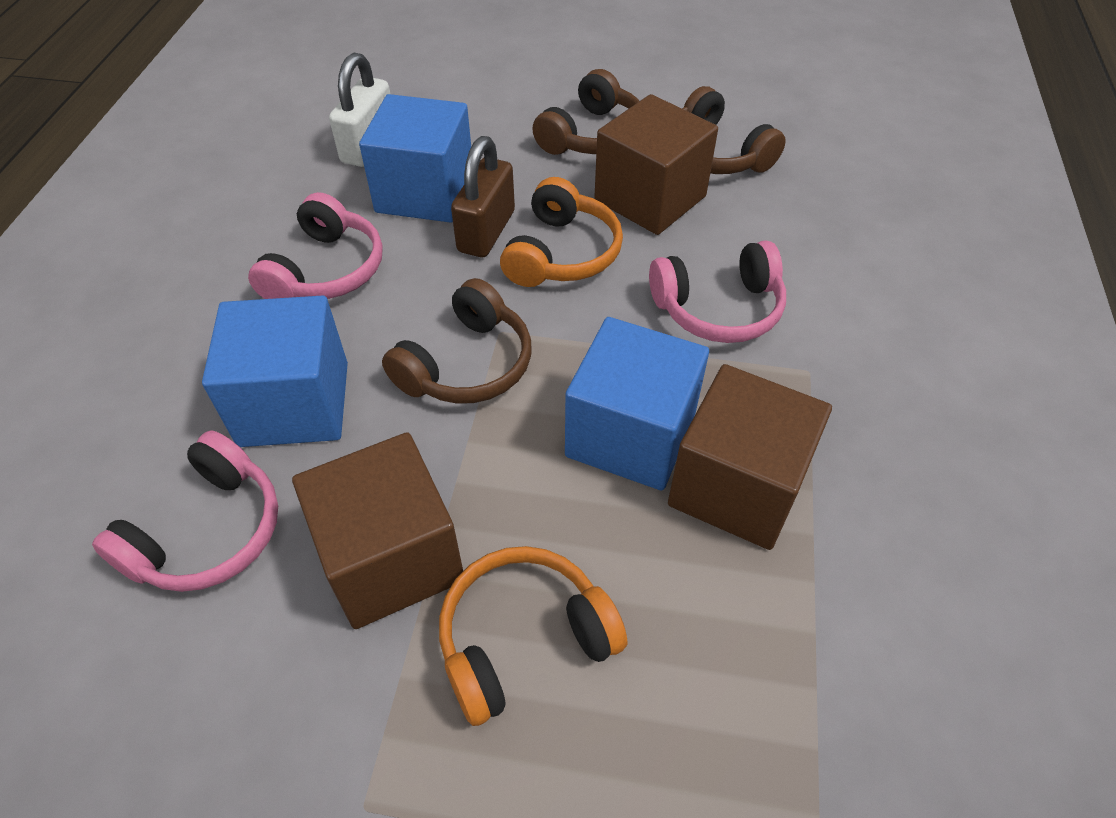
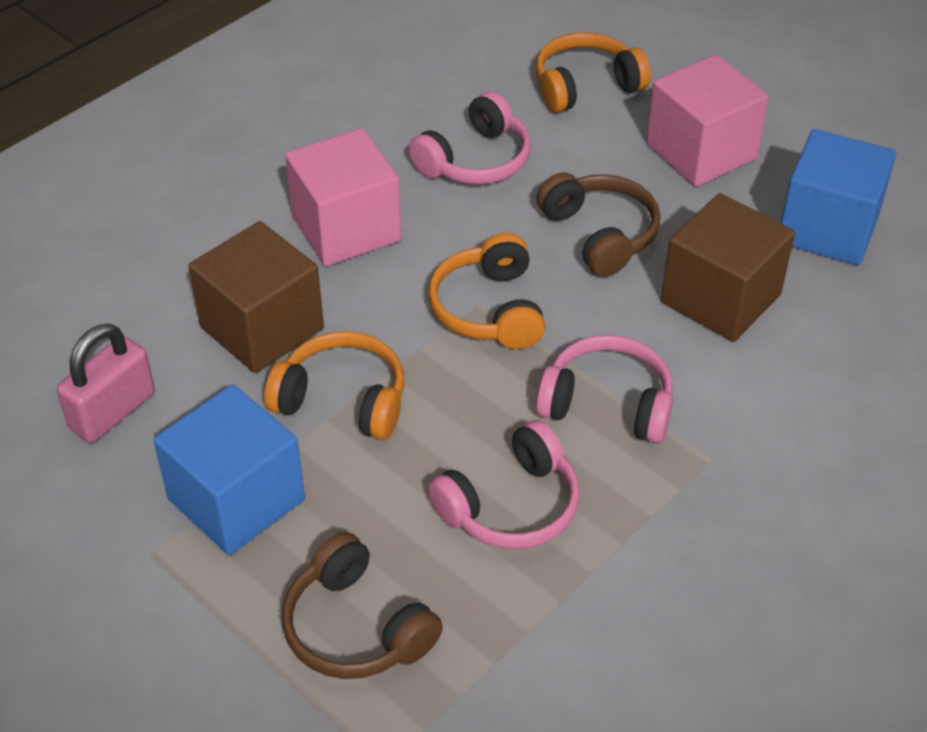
blue cube: 3 -> 2
brown cube: 3 -> 2
brown headphones: 3 -> 2
brown padlock: 1 -> 0
orange headphones: 2 -> 3
pink cube: 0 -> 2
pink padlock: 0 -> 1
white padlock: 1 -> 0

